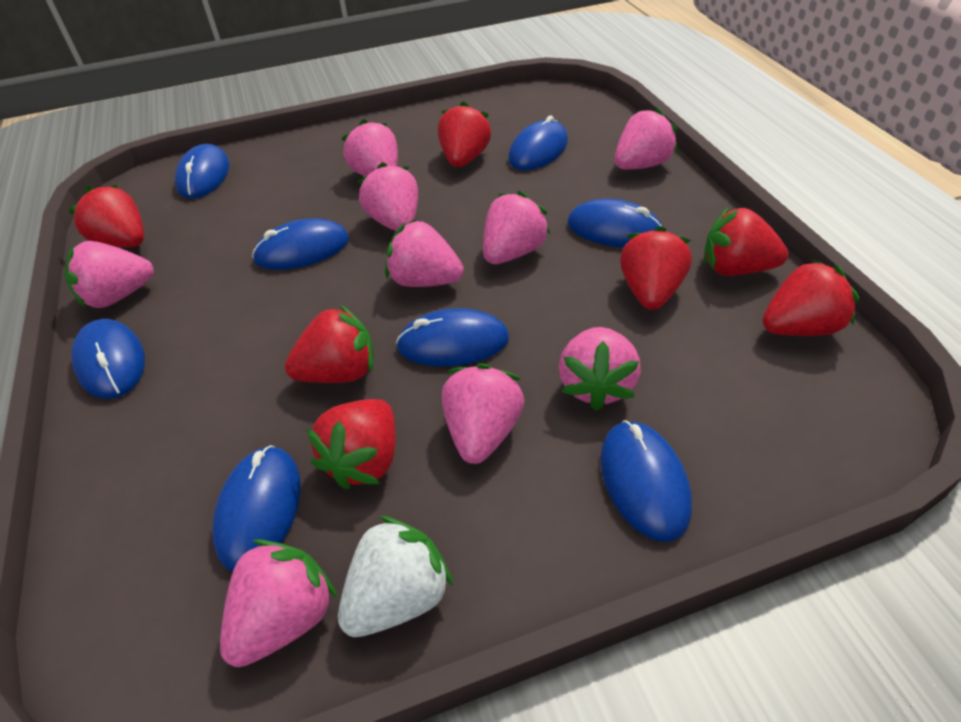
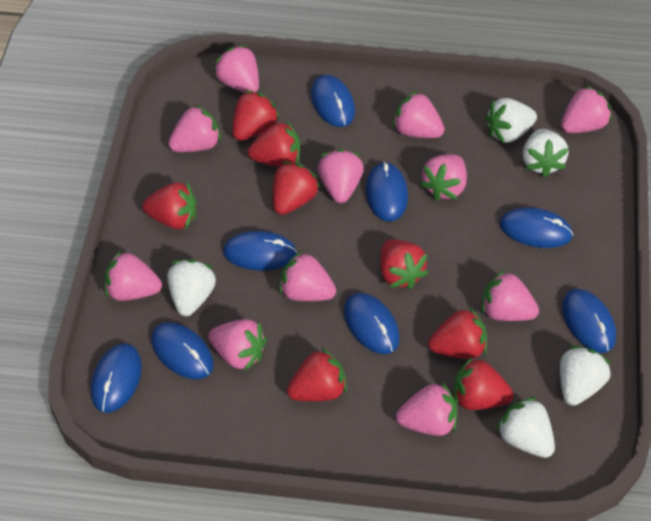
pink strawberry: 9 -> 11
red strawberry: 7 -> 8
white strawberry: 1 -> 5

